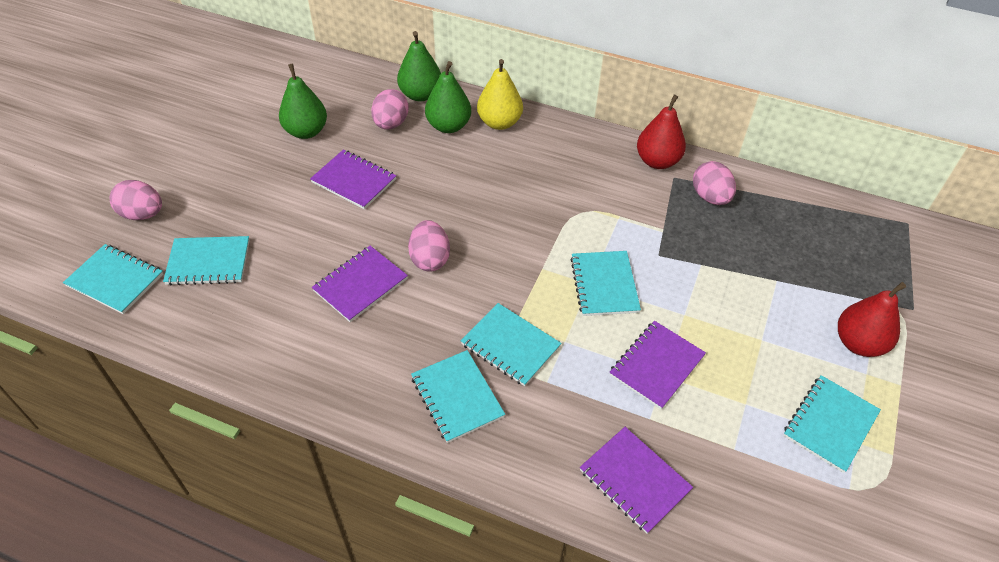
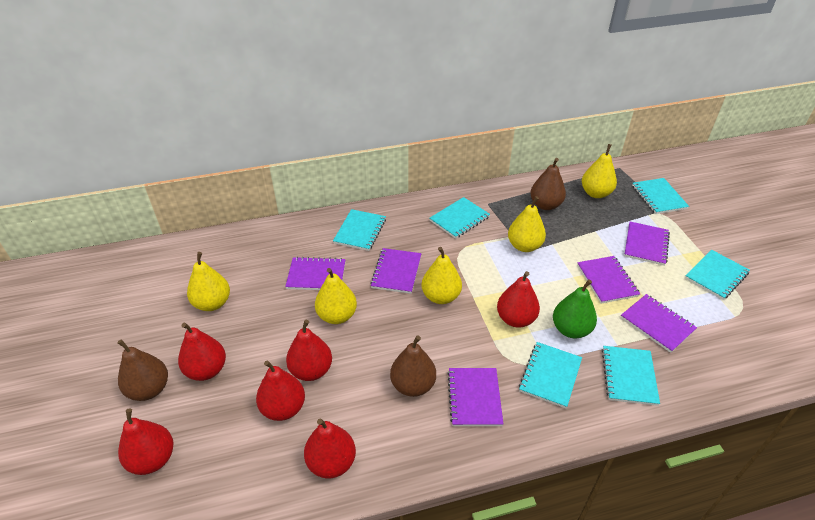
brown pear: 0 -> 3
green pear: 3 -> 1
pink egg: 4 -> 0
purple notebook: 4 -> 6
red pear: 2 -> 6
yellow pear: 1 -> 5

